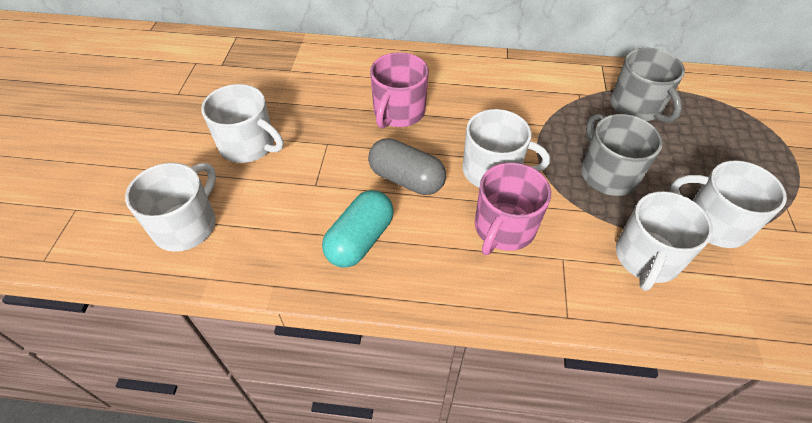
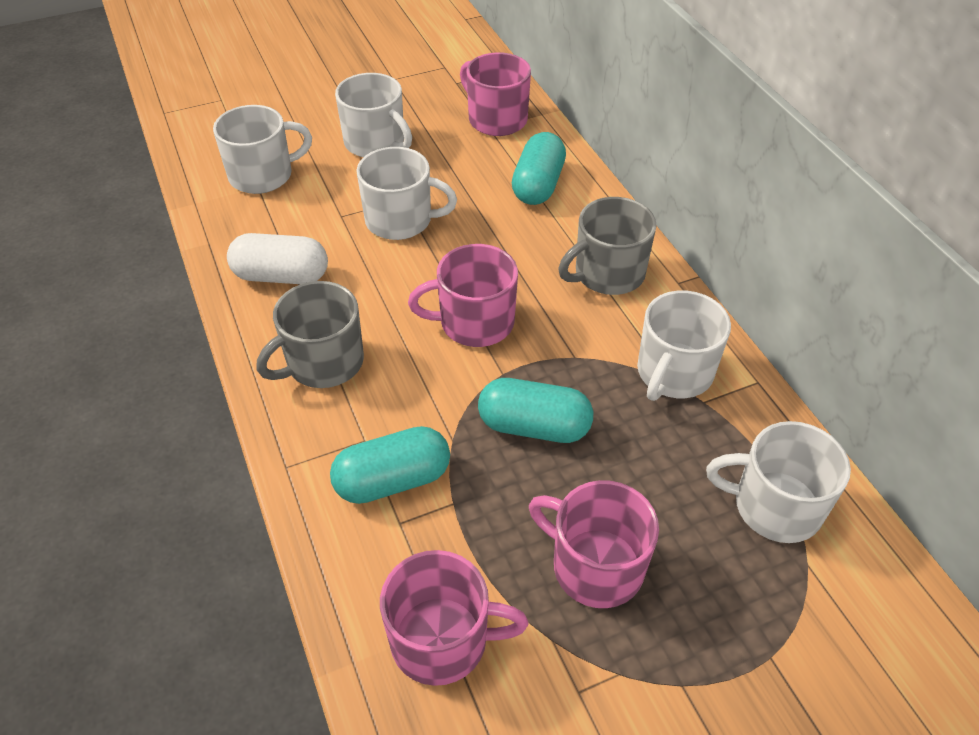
grey capsule: 1 -> 0
pink mug: 2 -> 4
turquoise capsule: 1 -> 3
white capsule: 0 -> 1

